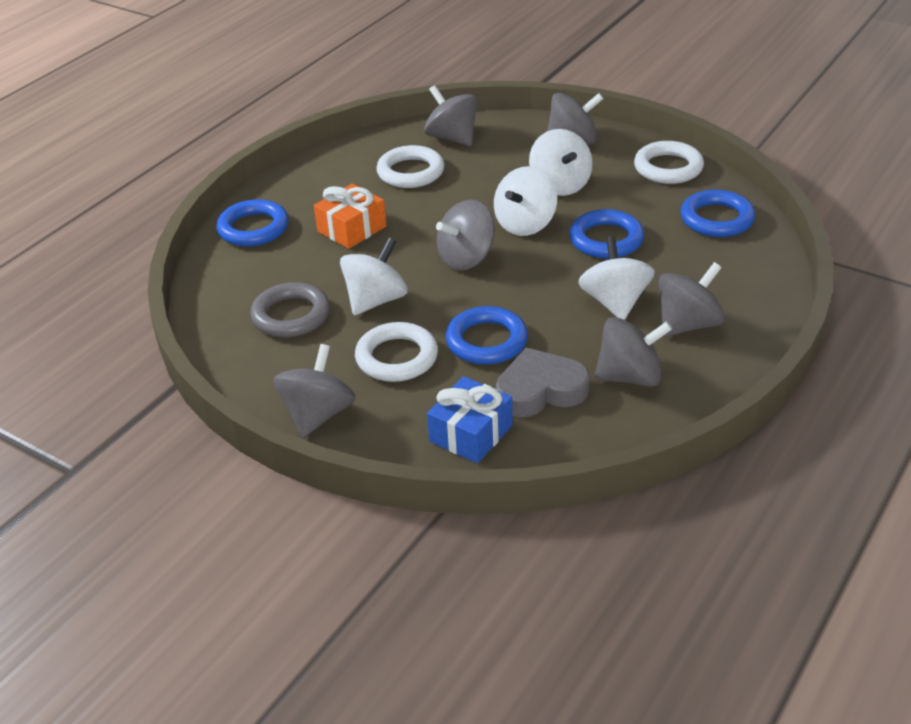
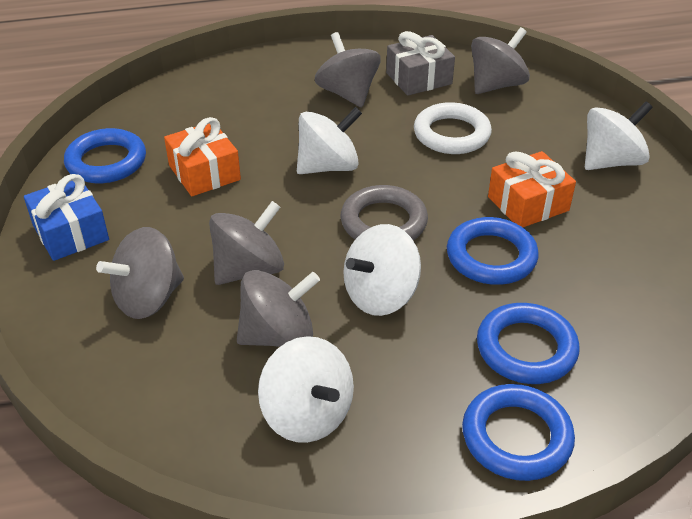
grey gift: 0 -> 1
grey heart: 1 -> 0
grey spinning top: 6 -> 5
orange gift: 1 -> 2
white ring: 3 -> 1

